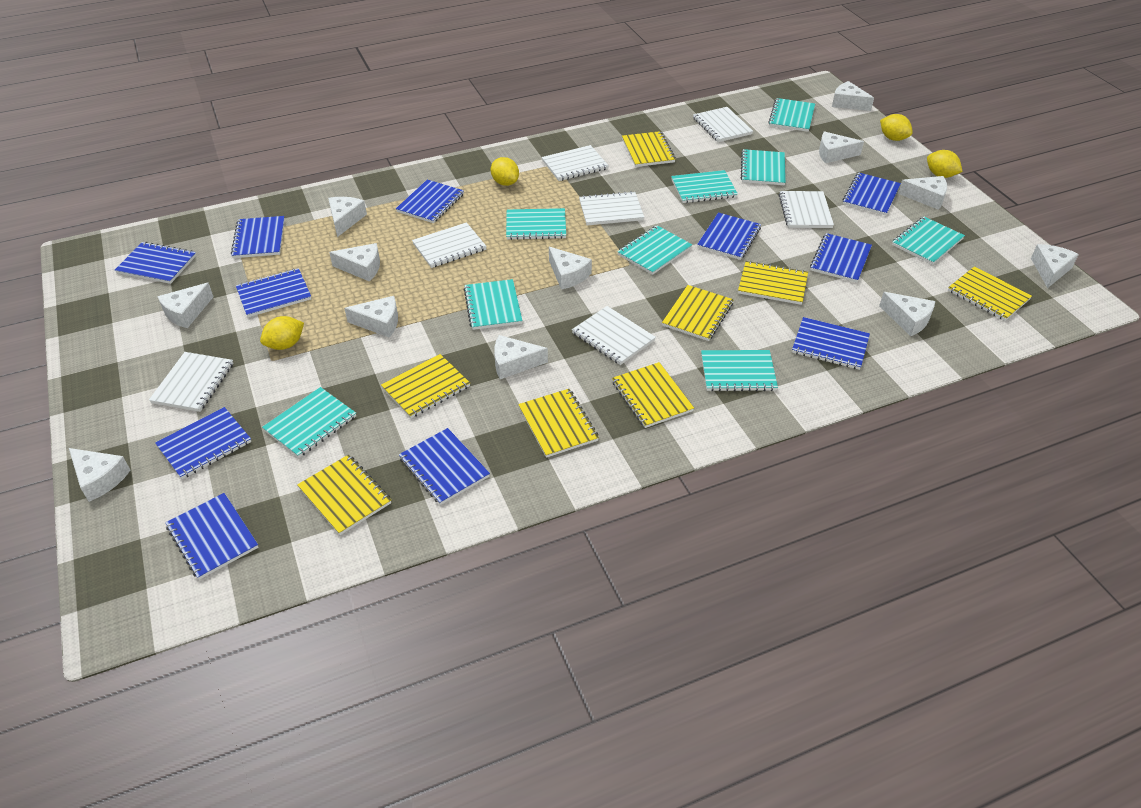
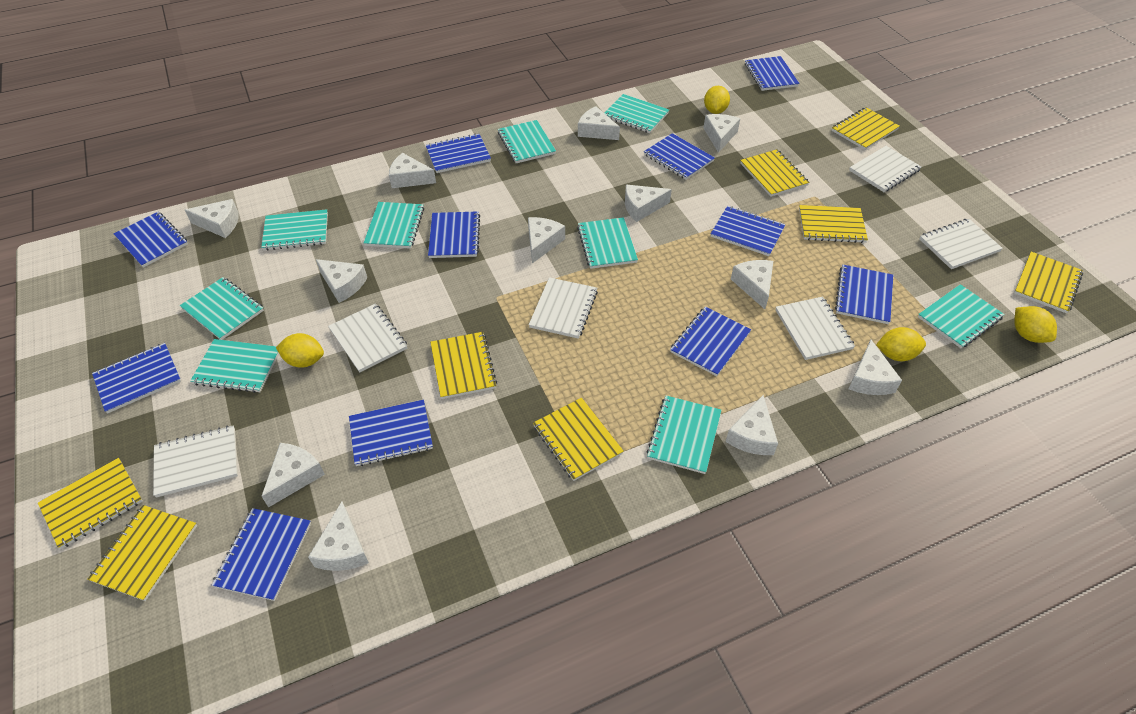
white notebook: 7 -> 6

